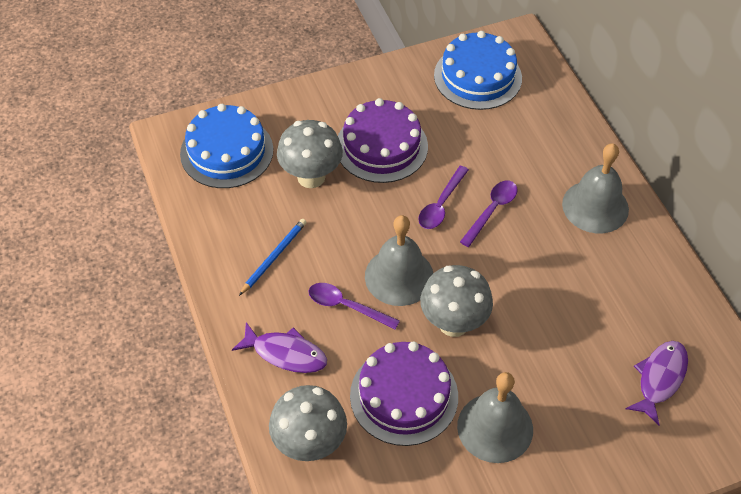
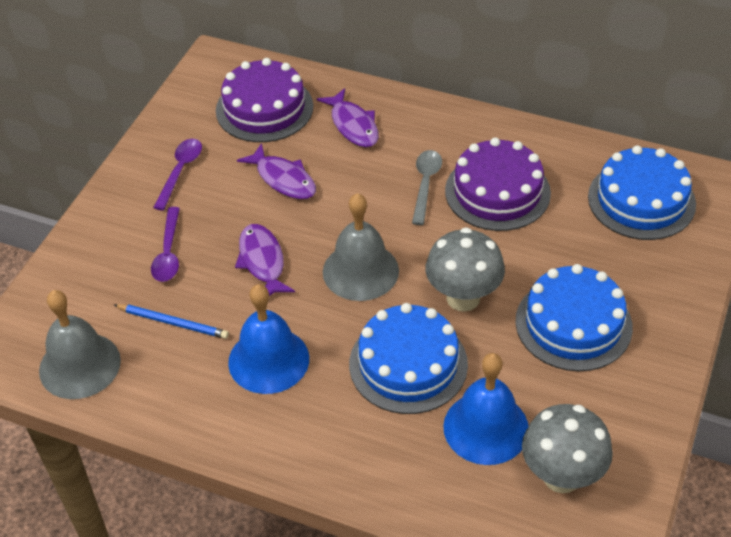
blue bell: 0 -> 2
blue cake: 2 -> 3
grey bell: 3 -> 2
grey mushroom: 3 -> 2
grey spoon: 0 -> 1
purple fish: 2 -> 3
purple spoon: 3 -> 2

